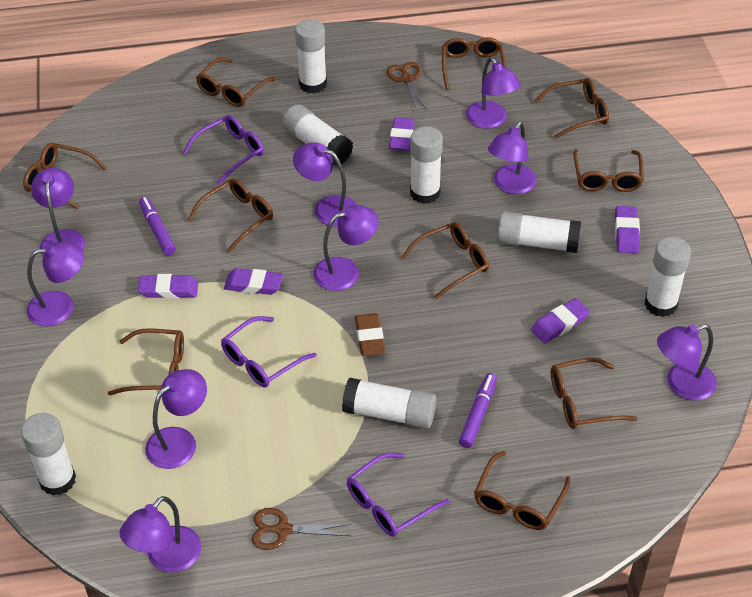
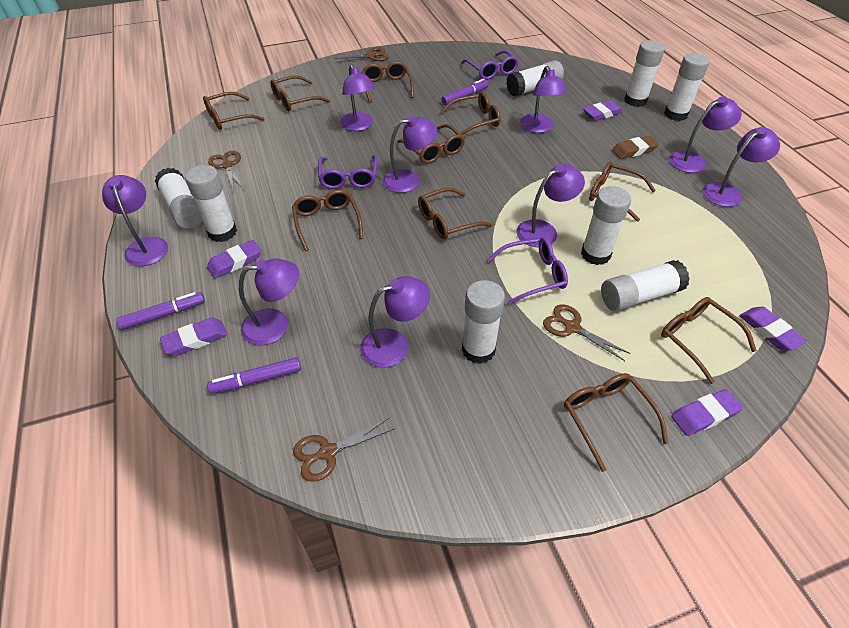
brown scissors: 2 -> 4
purple marker: 2 -> 3
white glue stick: 7 -> 8

